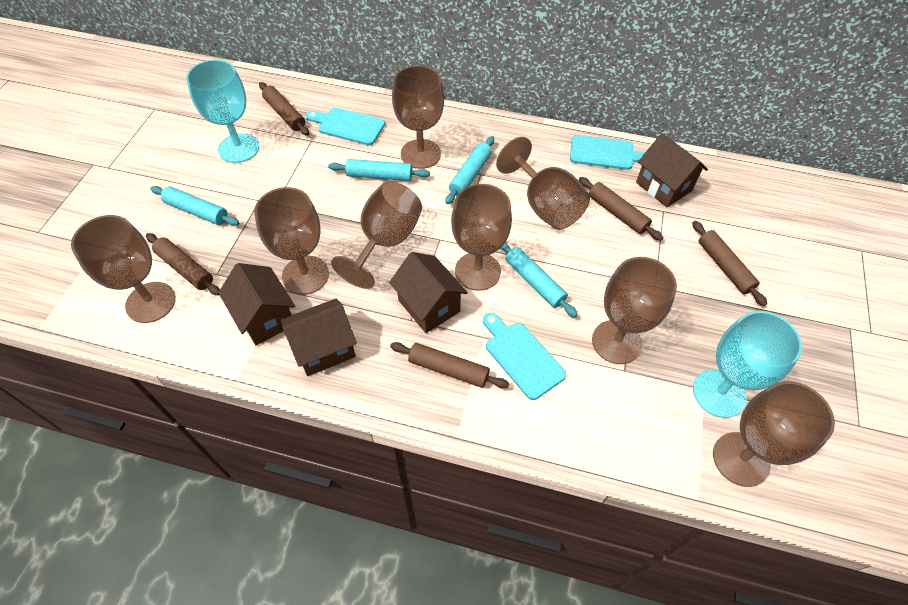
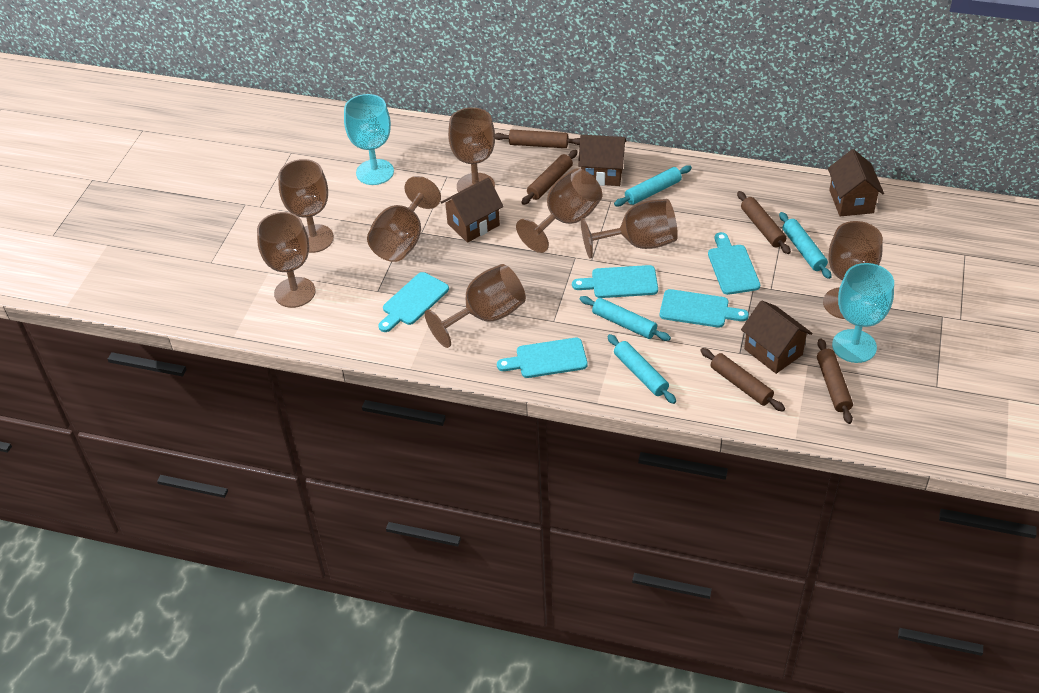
turquoise cutting board: 3 -> 5

